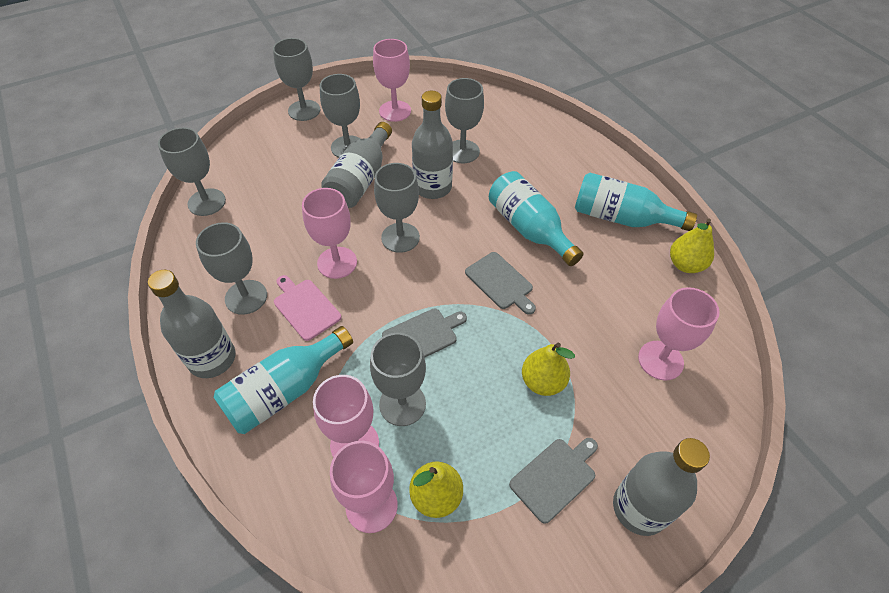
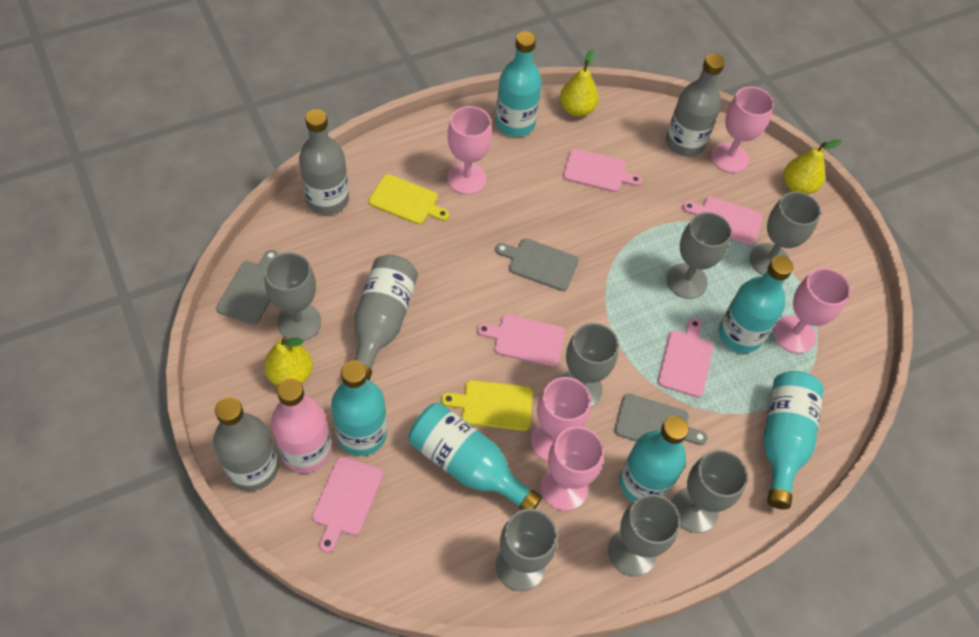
pink bottle: 0 -> 1
pink cutting board: 1 -> 5
turquoise bottle: 3 -> 6
yellow cutting board: 0 -> 2

